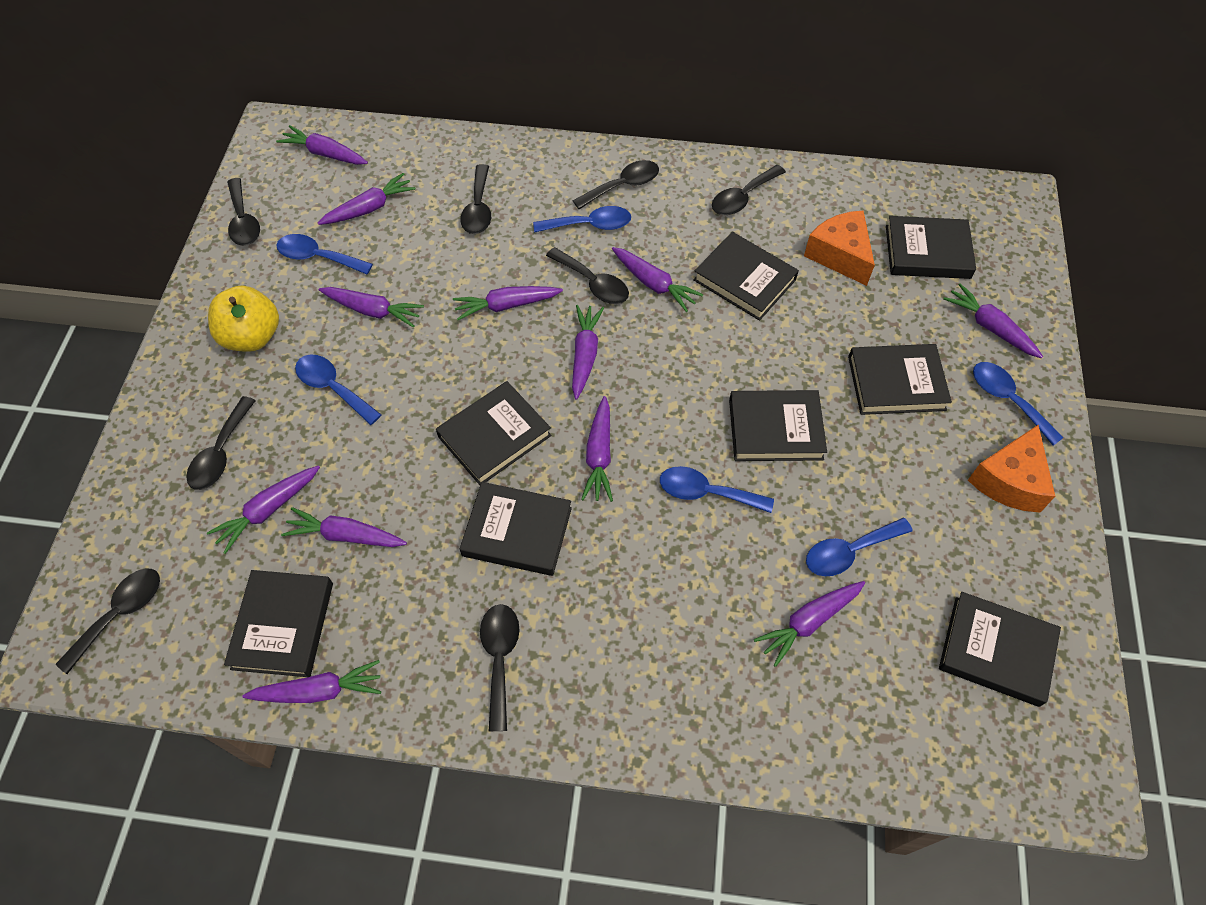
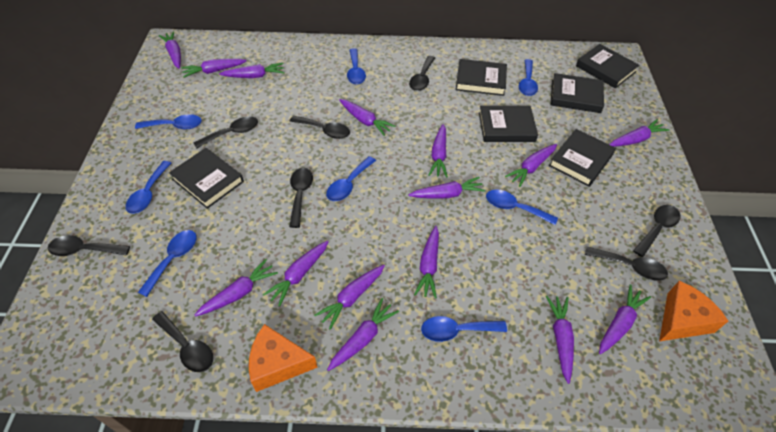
black book: 8 -> 6
blue spoon: 6 -> 8
purple carrot: 12 -> 15
yellow apple: 1 -> 0

